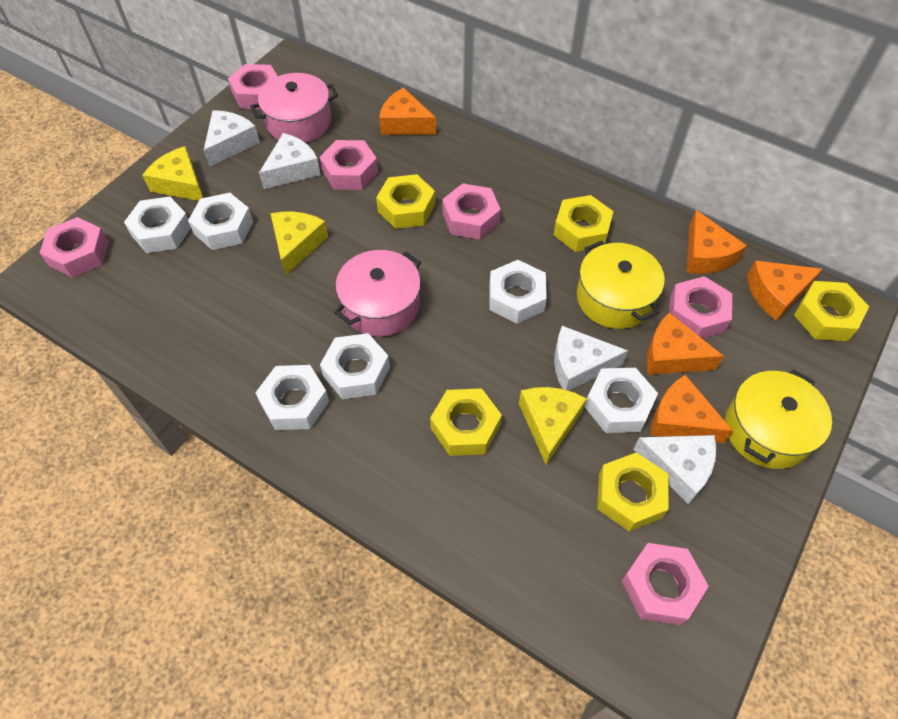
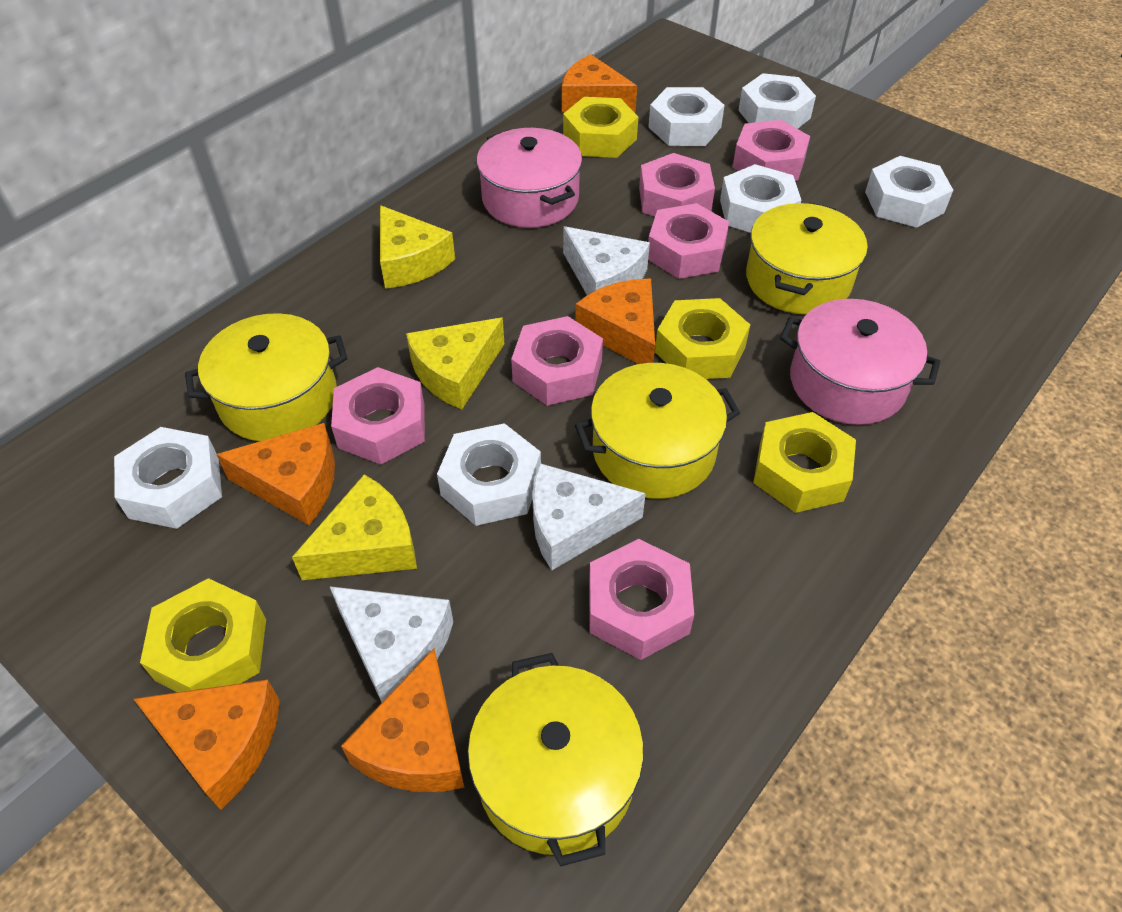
white cheese: 4 -> 3
yellow nut: 5 -> 4
yellow pot: 2 -> 4

